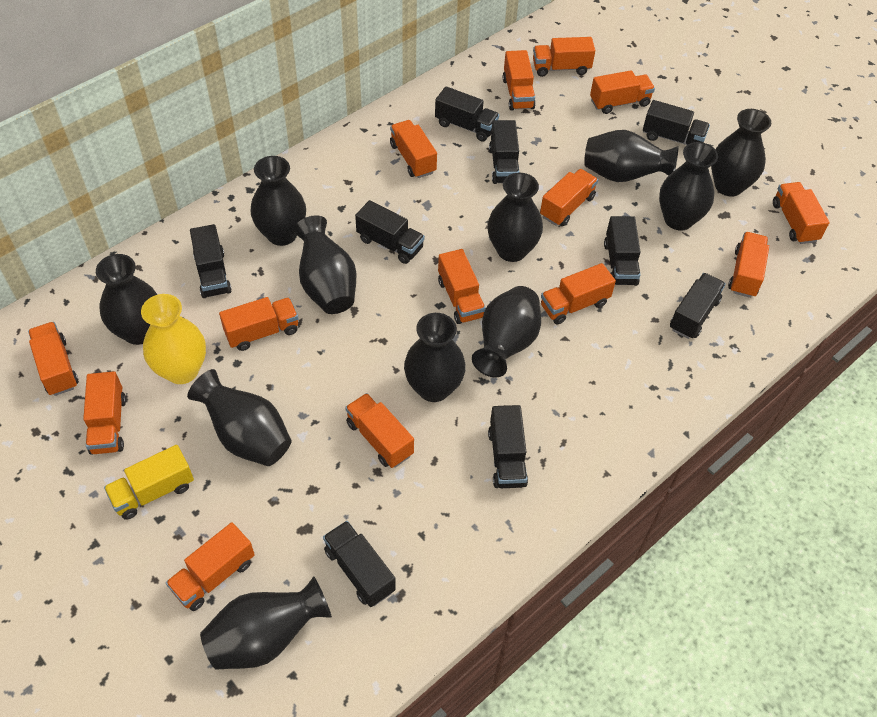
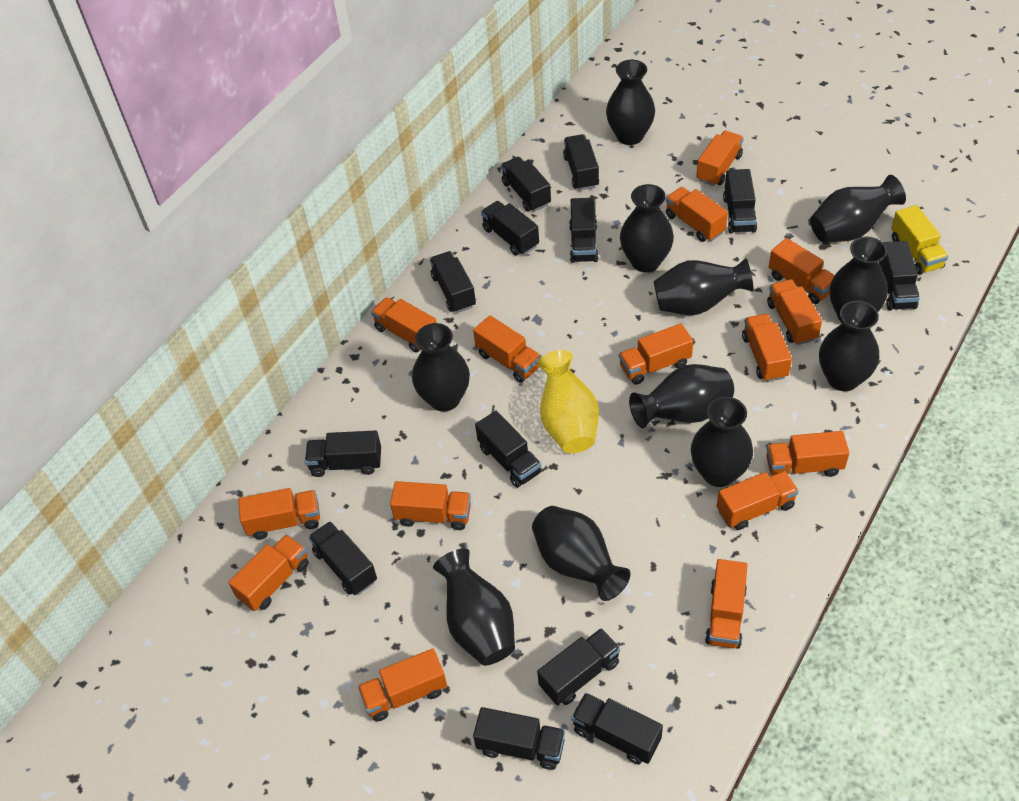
black truck: 9 -> 13
orange truck: 14 -> 15

